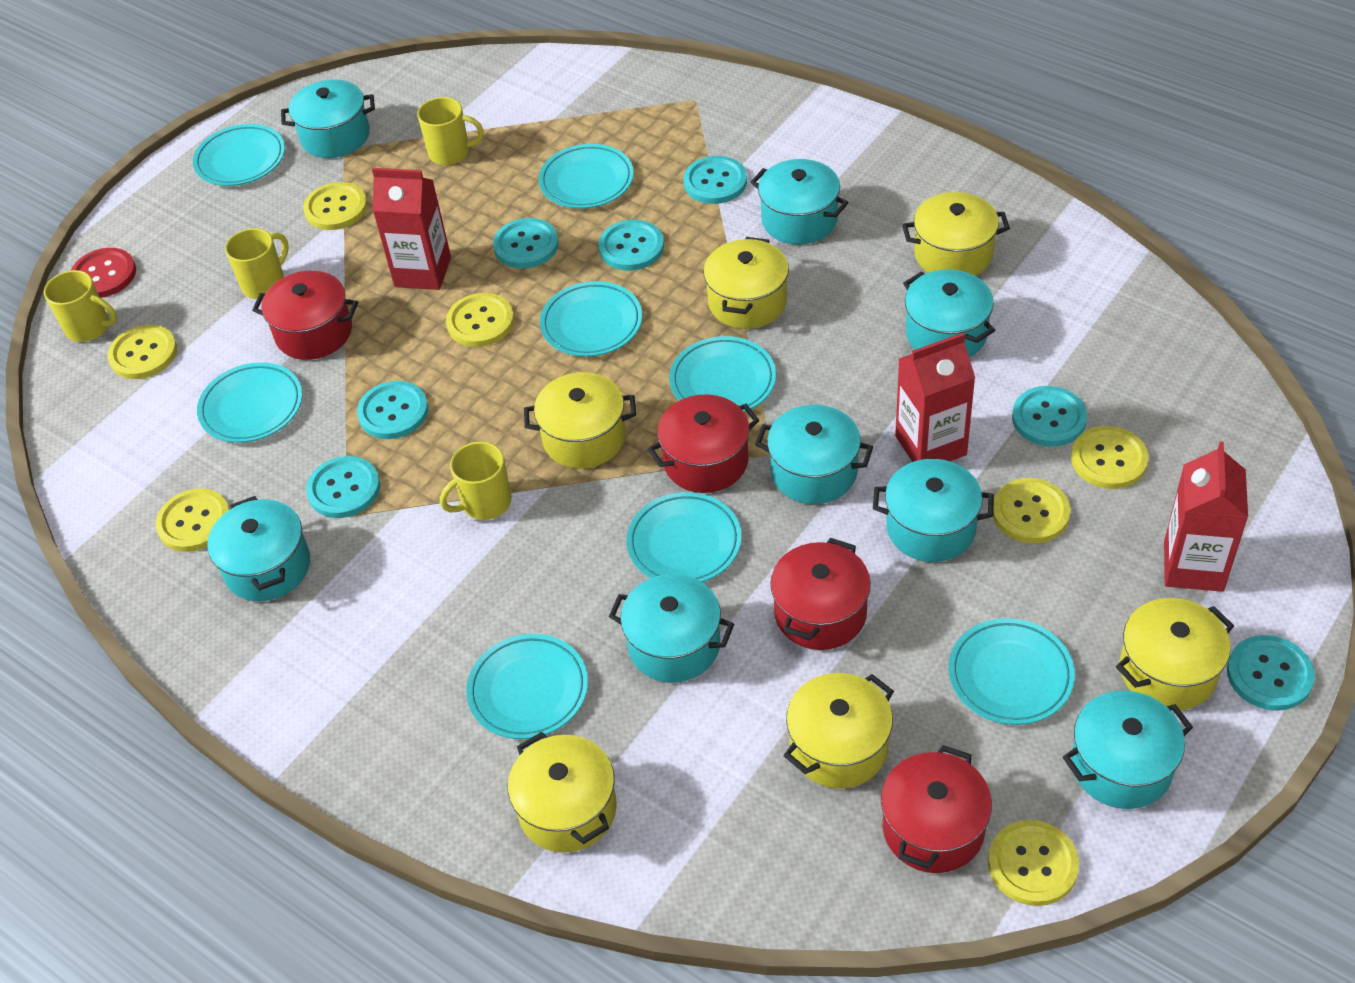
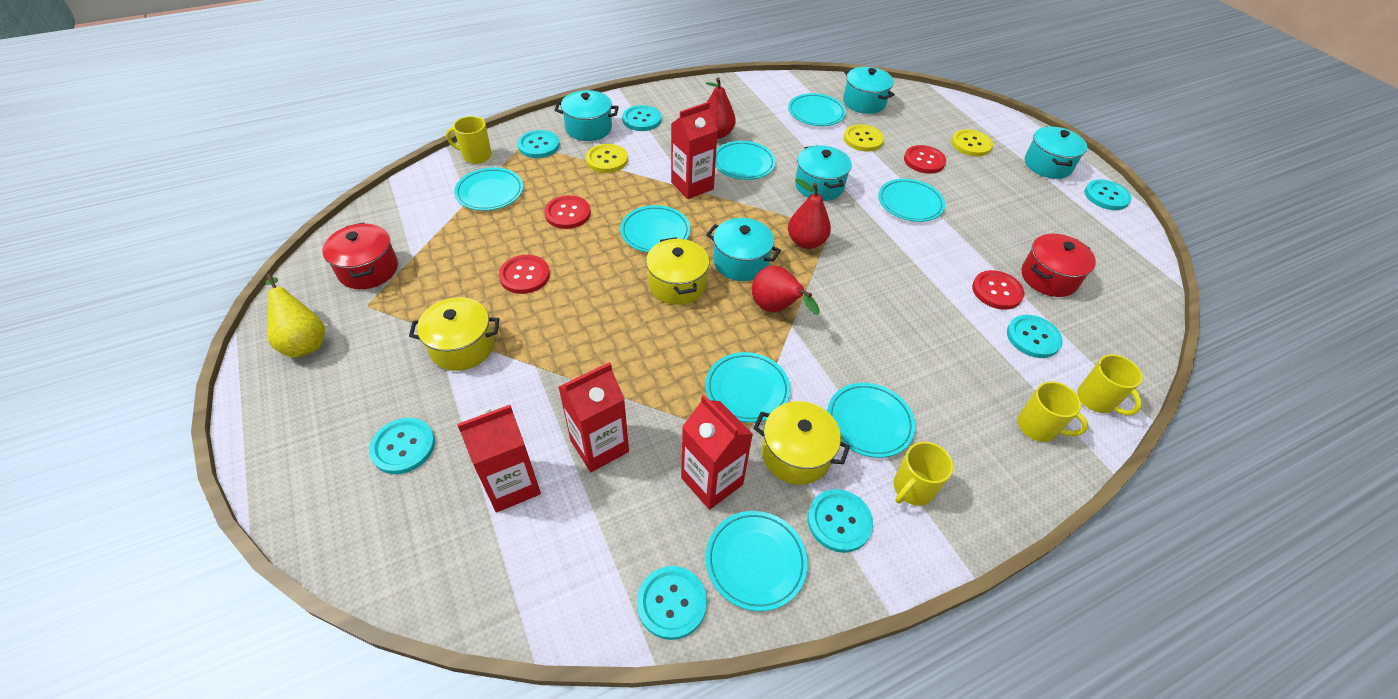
red button: 1 -> 4
red carton: 3 -> 4
red pear: 0 -> 3
red pot: 4 -> 2
turquoise pot: 8 -> 5
yellow button: 7 -> 3
yellow pear: 0 -> 1
yellow pot: 6 -> 3

